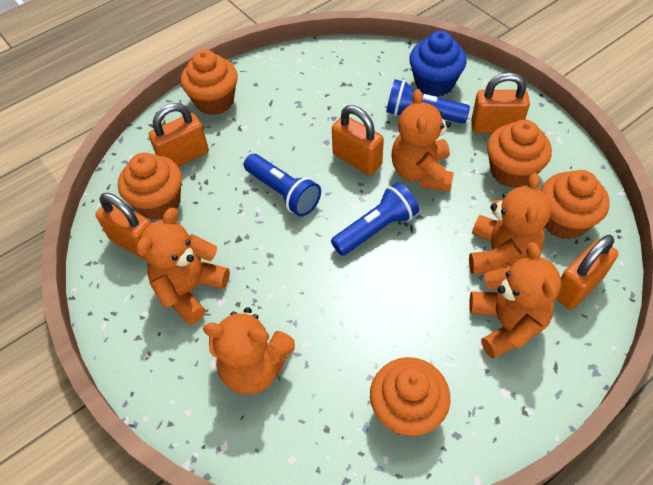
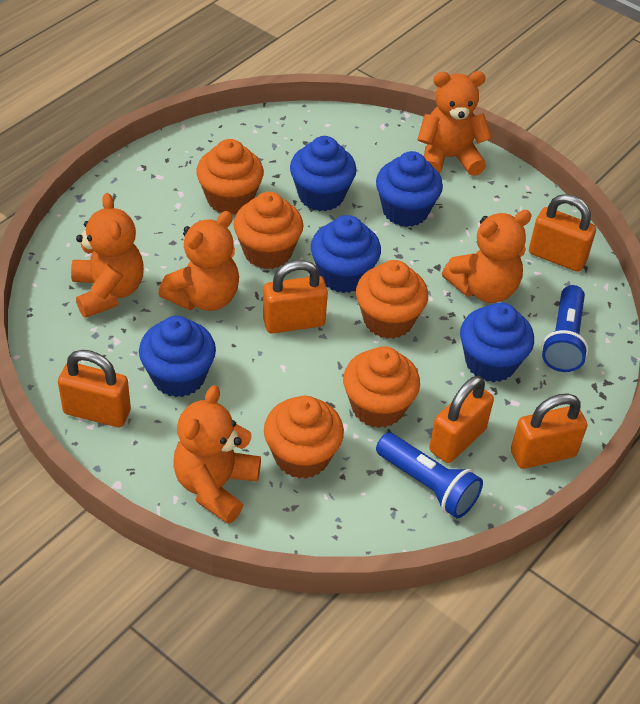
blue cupcake: 1 -> 5
blue flashlight: 3 -> 2

